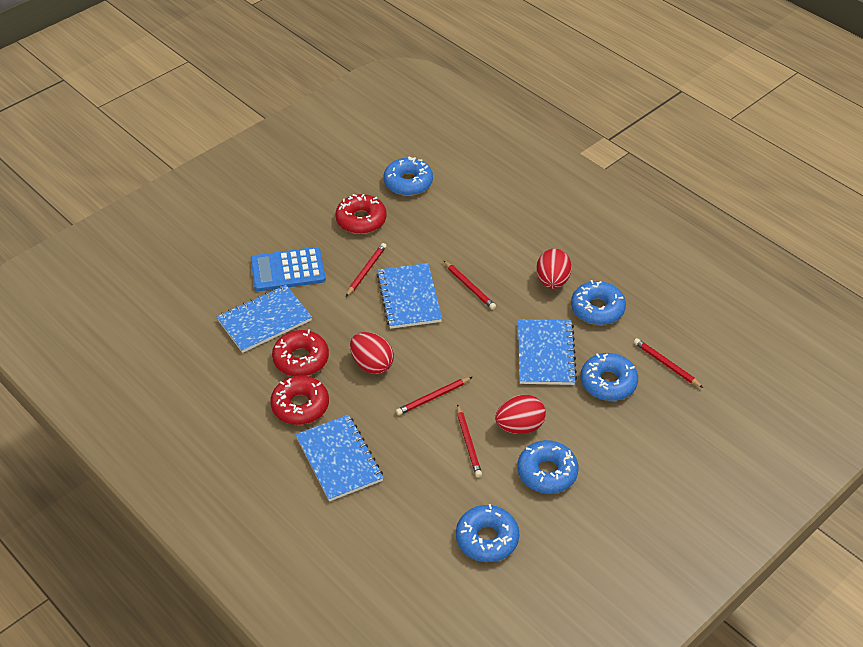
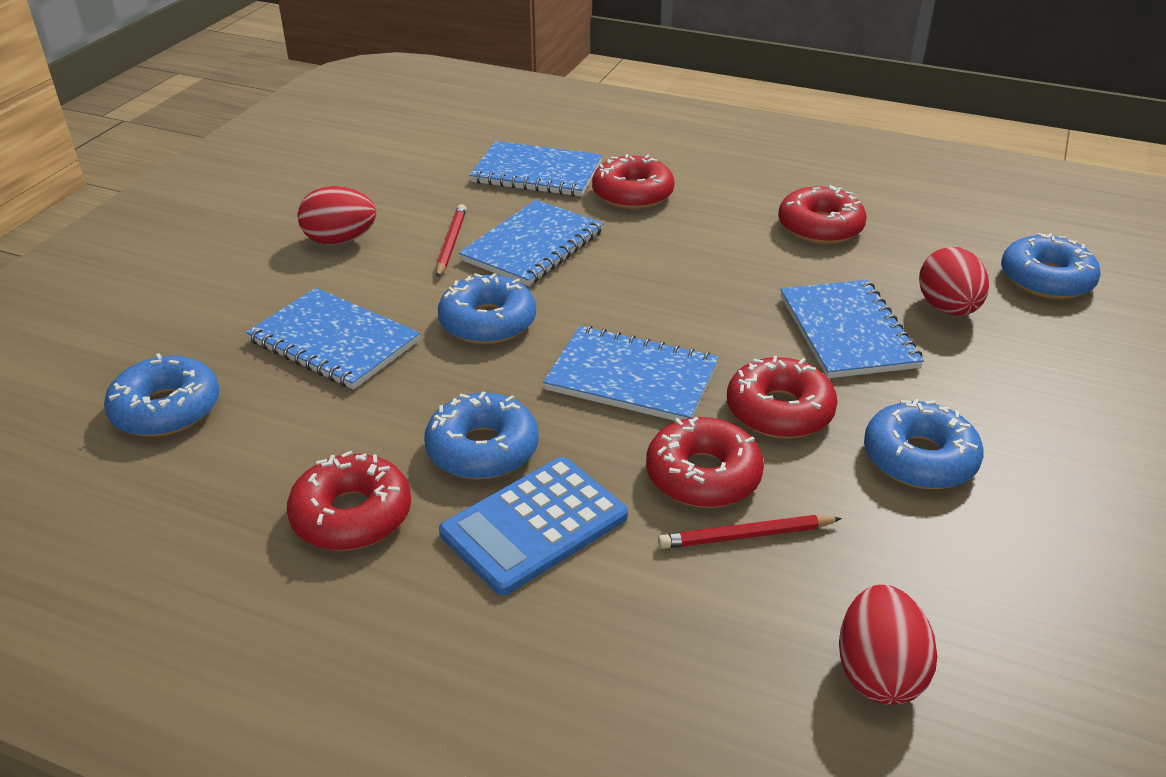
blue notebook: 4 -> 5
red donut: 3 -> 5
red pencil: 5 -> 2

